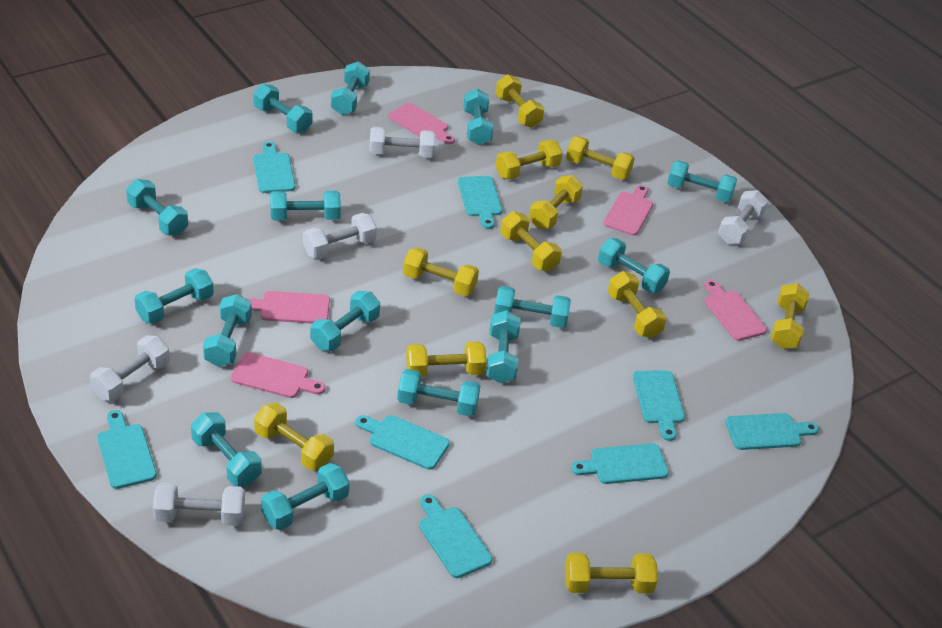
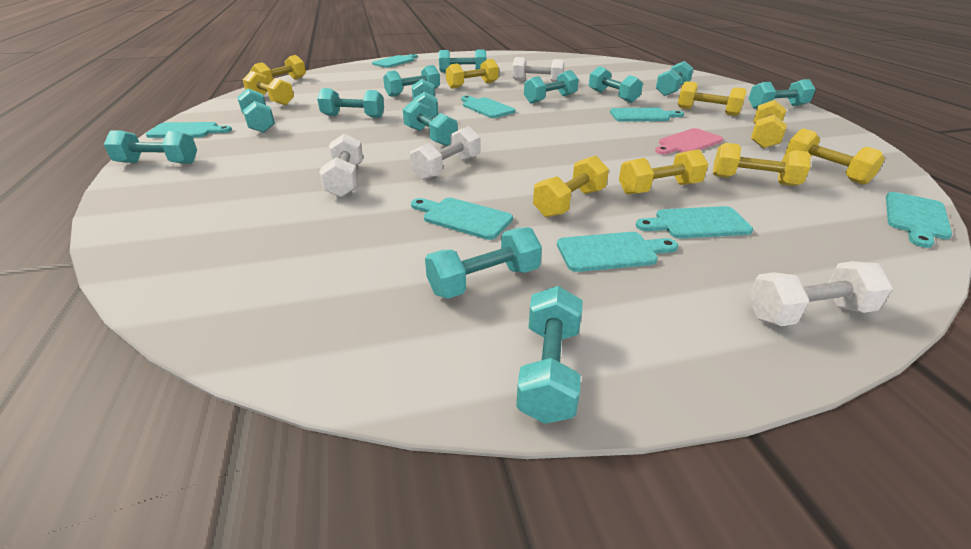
pink cutting board: 5 -> 1
turquoise dumbbell: 15 -> 13
white dumbbell: 5 -> 4
yellow dumbbell: 11 -> 9

